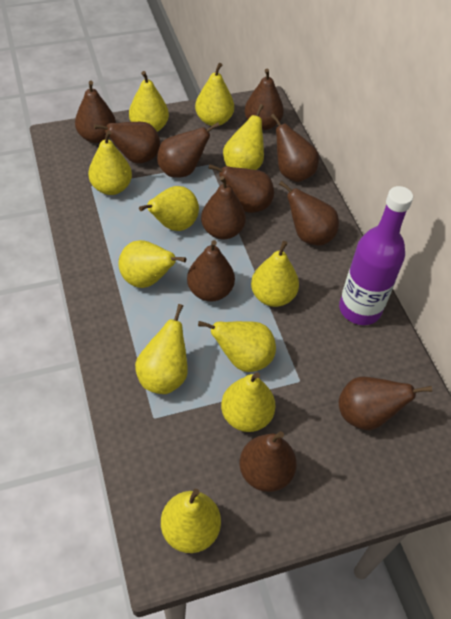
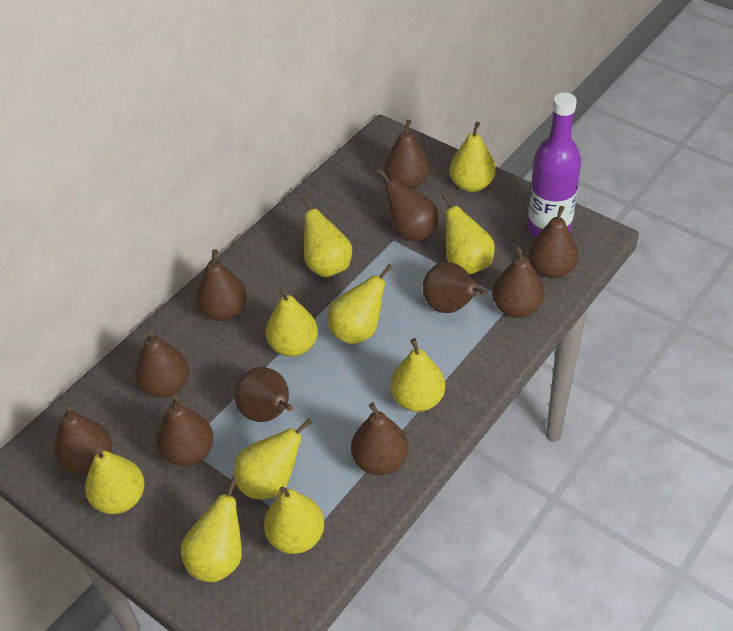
yellow pear: 11 -> 10

